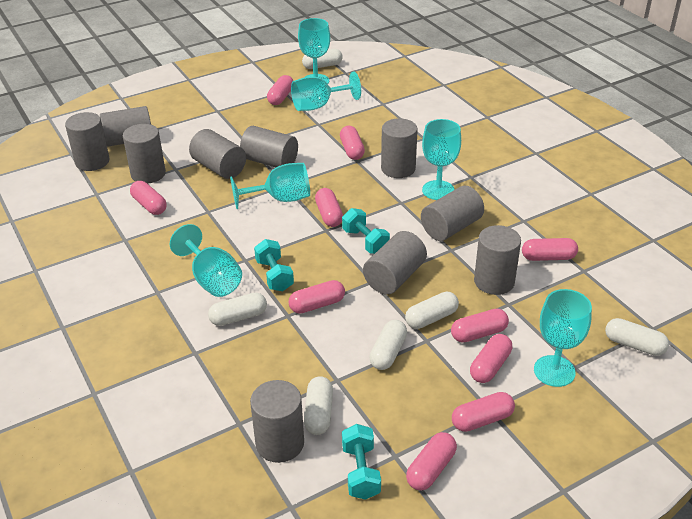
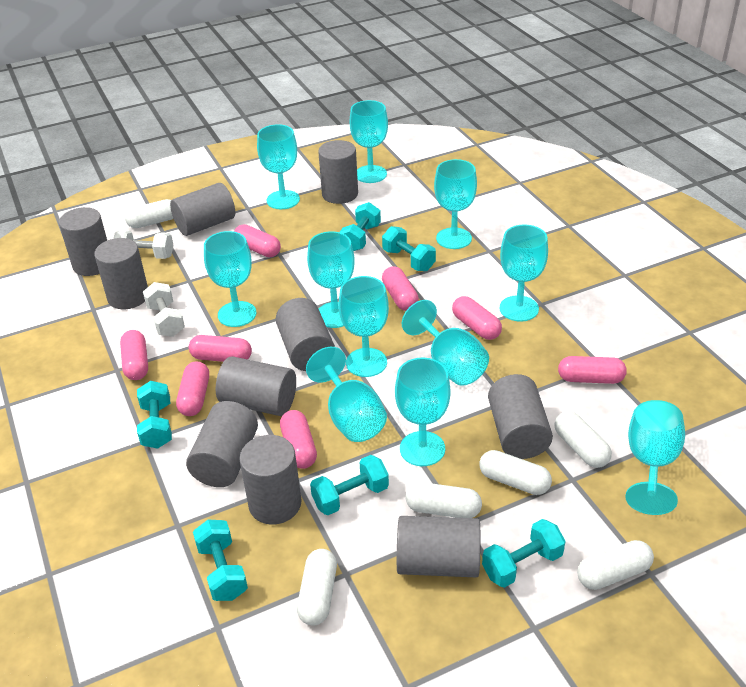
pink capsule: 10 -> 8
turquoise dumbbell: 3 -> 6
turquoise goblet: 6 -> 11
white dumbbell: 0 -> 2

